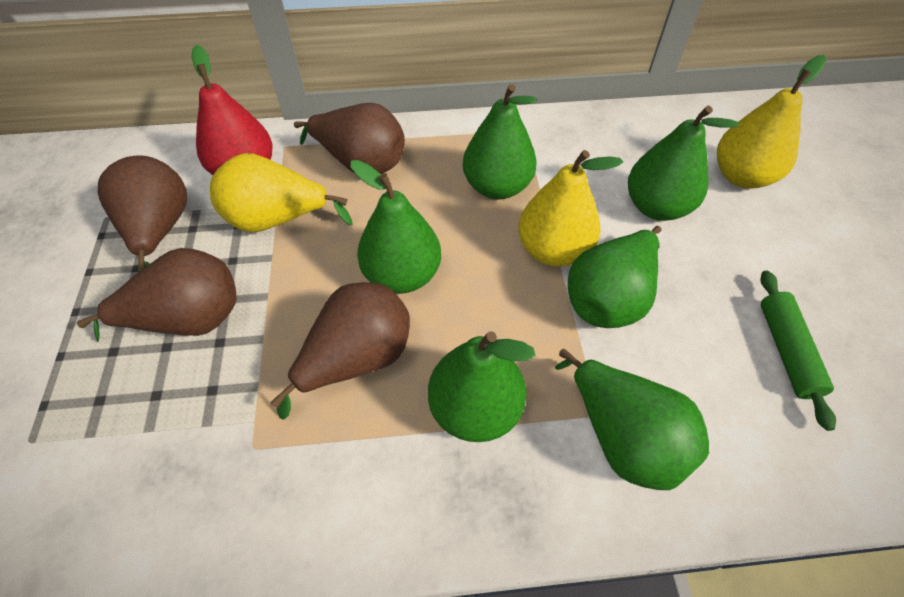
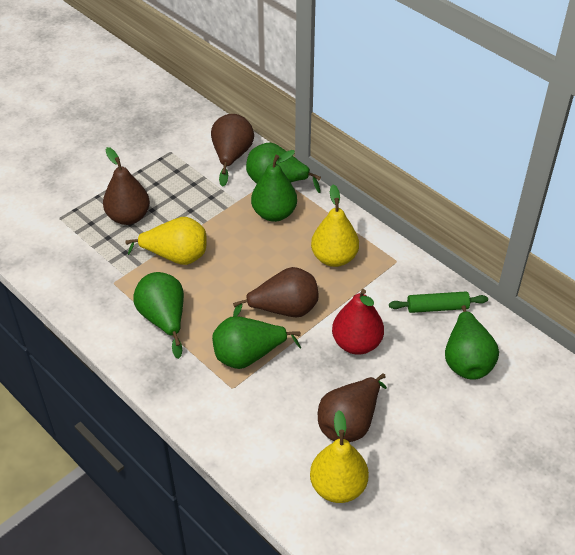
green pear: 6 -> 5

